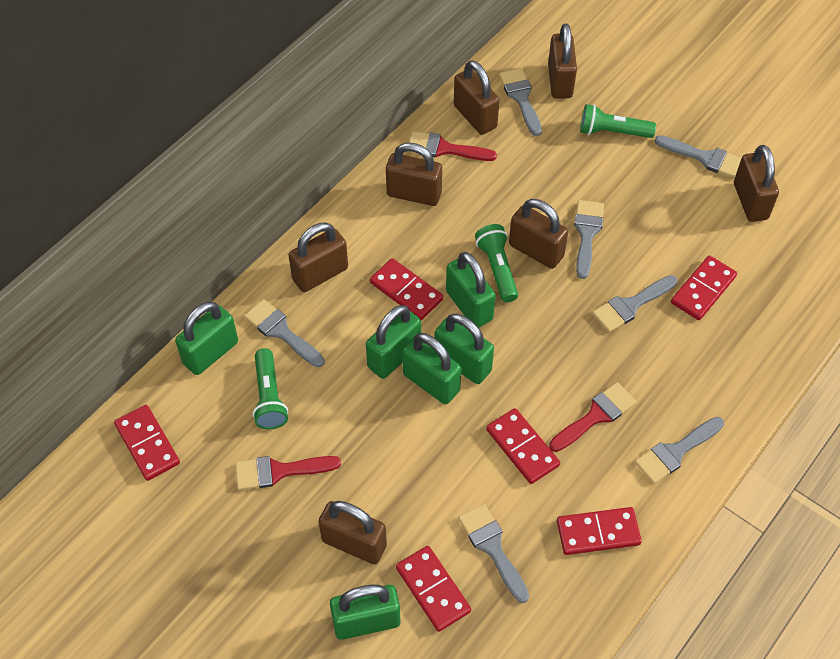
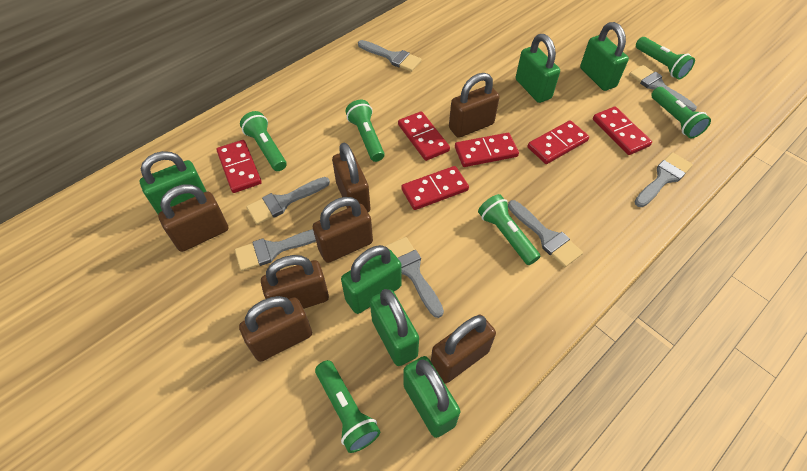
green flashlight: 3 -> 6
red brush: 3 -> 0

